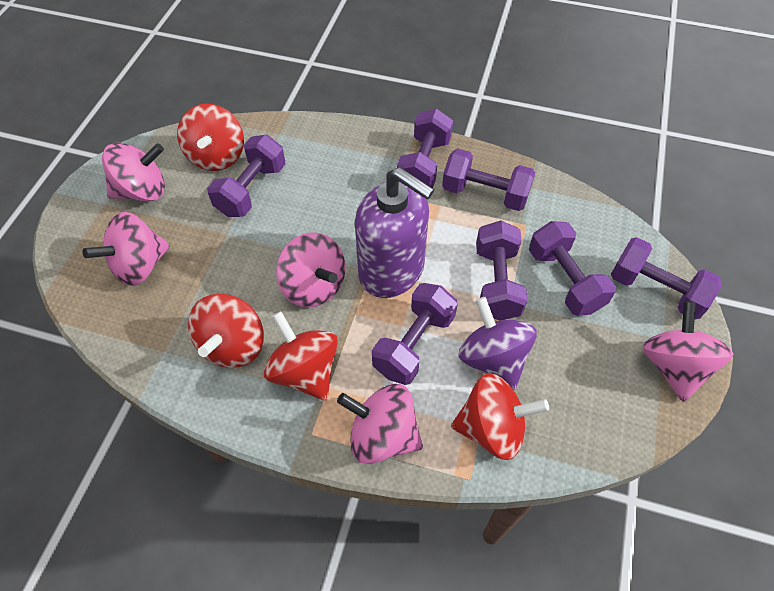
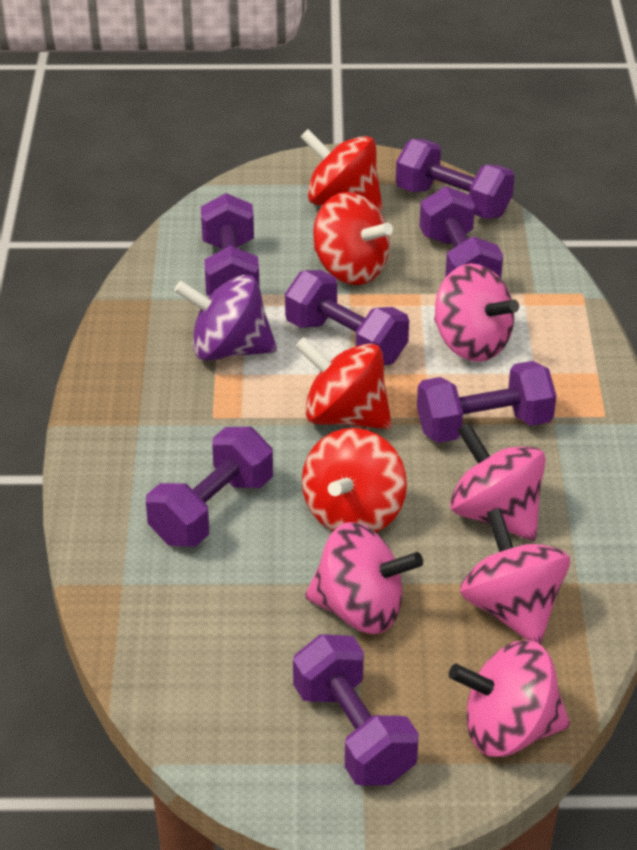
purple soap dispenser: 1 -> 0

